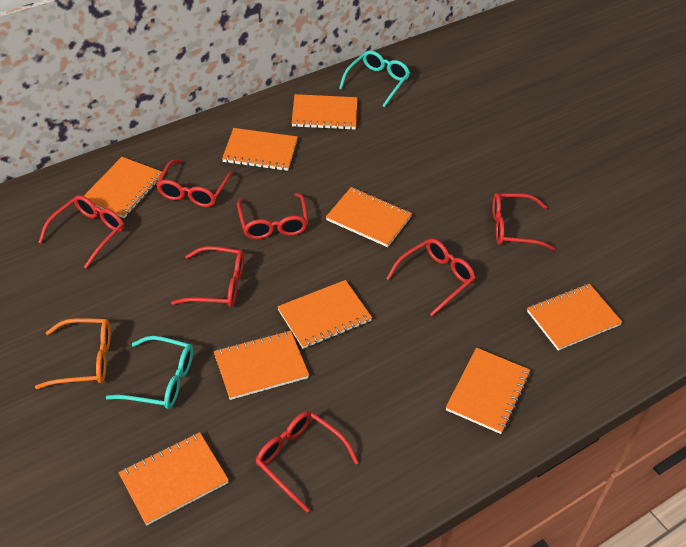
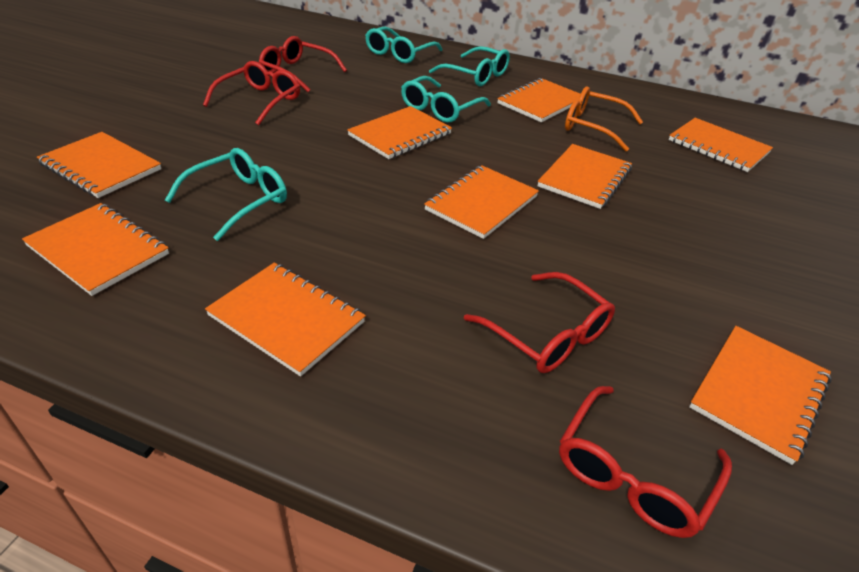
red glasses: 7 -> 4
turquoise glasses: 2 -> 4

